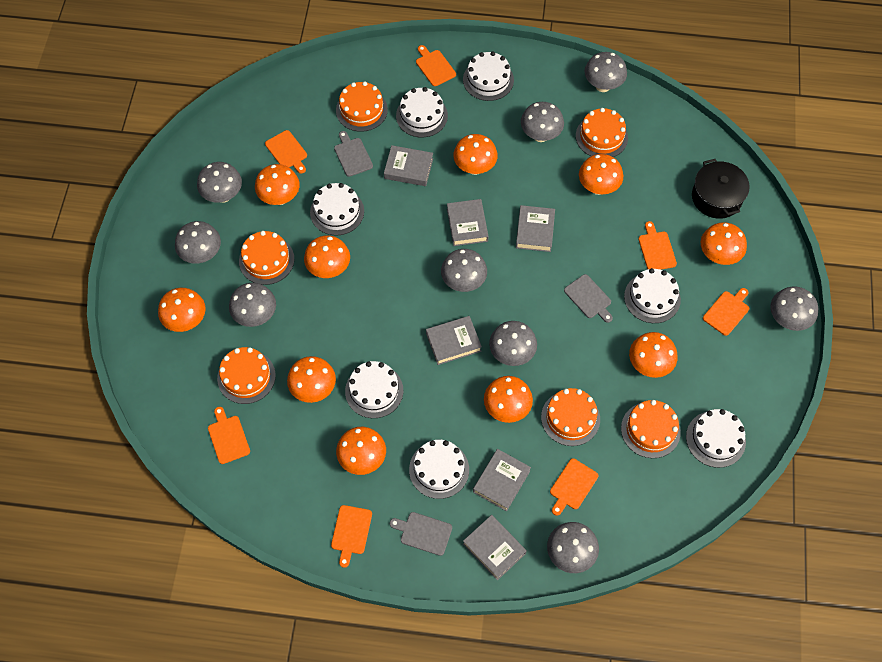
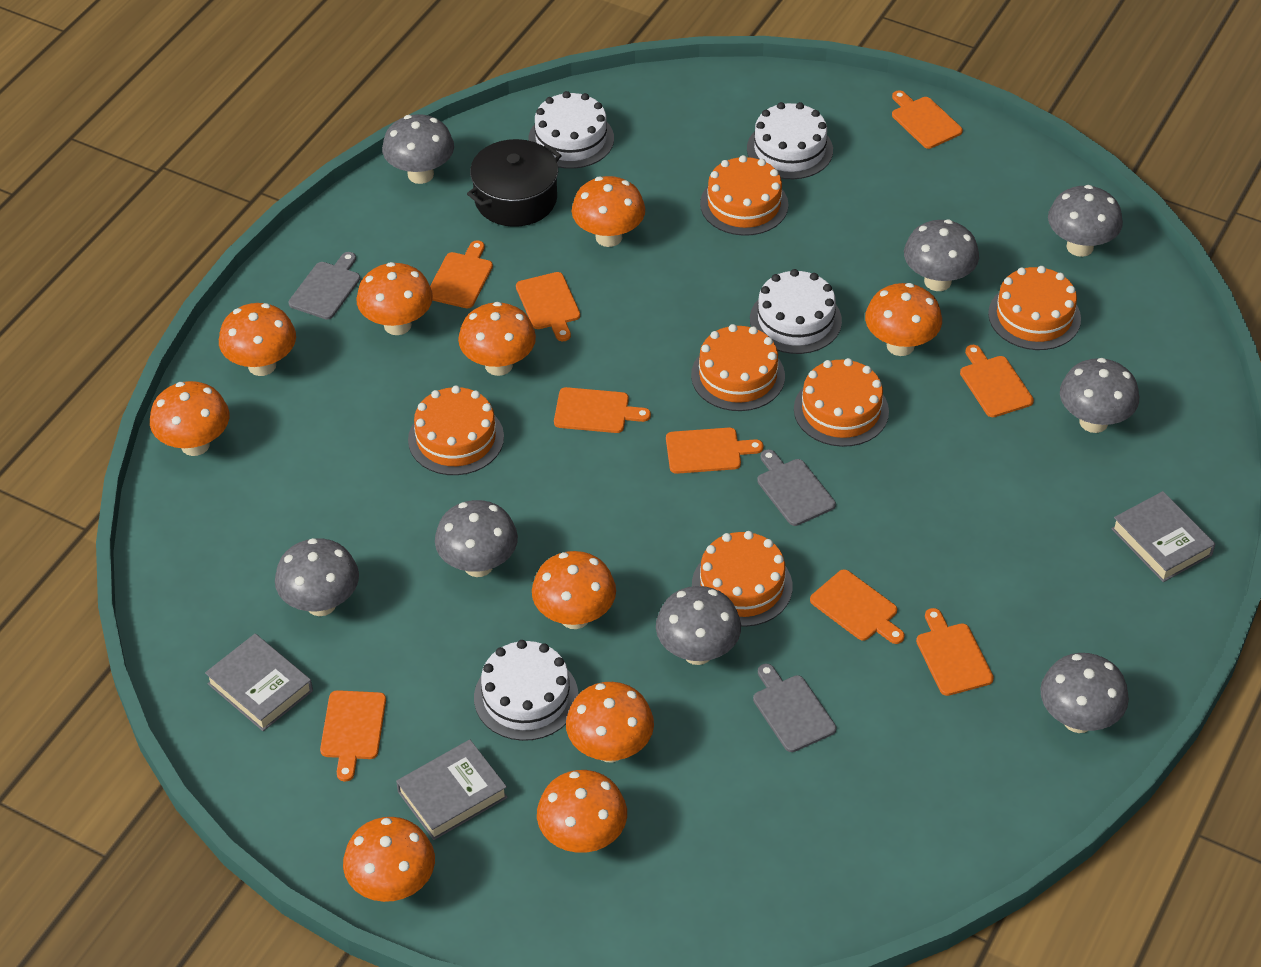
grey book: 6 -> 3
grey mushroom: 9 -> 8
orange cutting board: 7 -> 9
white cake: 7 -> 4

